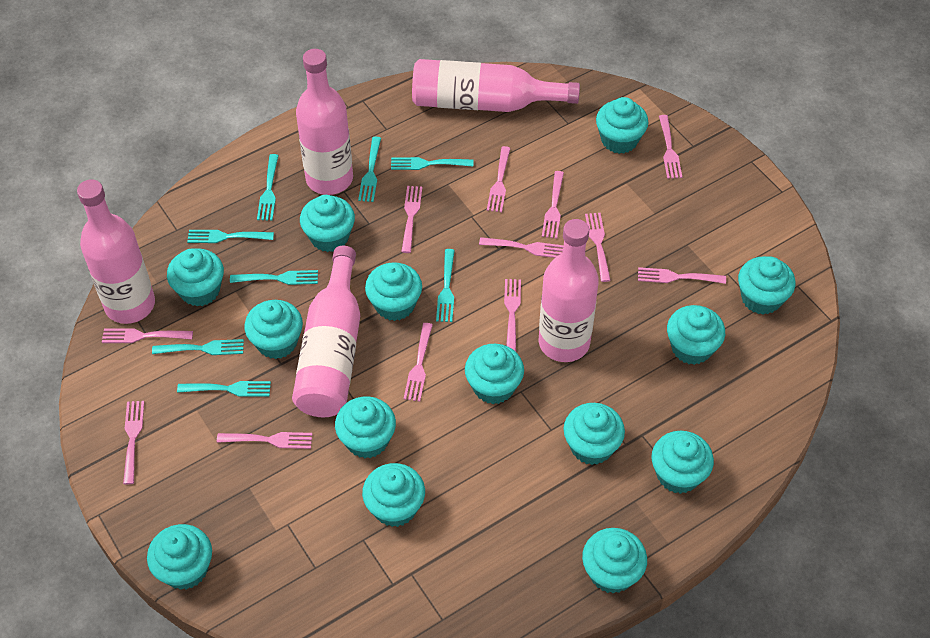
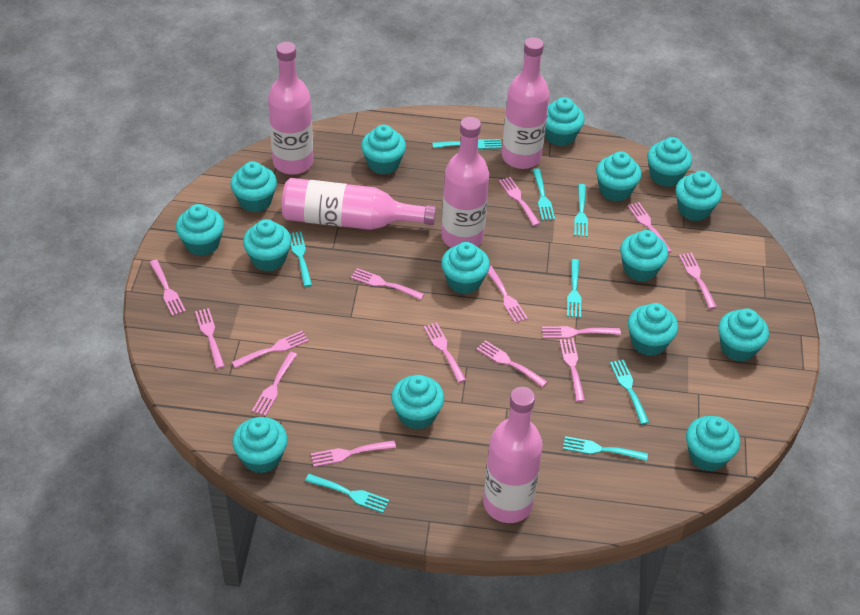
pink fork: 12 -> 14
turquoise cupcake: 14 -> 15

